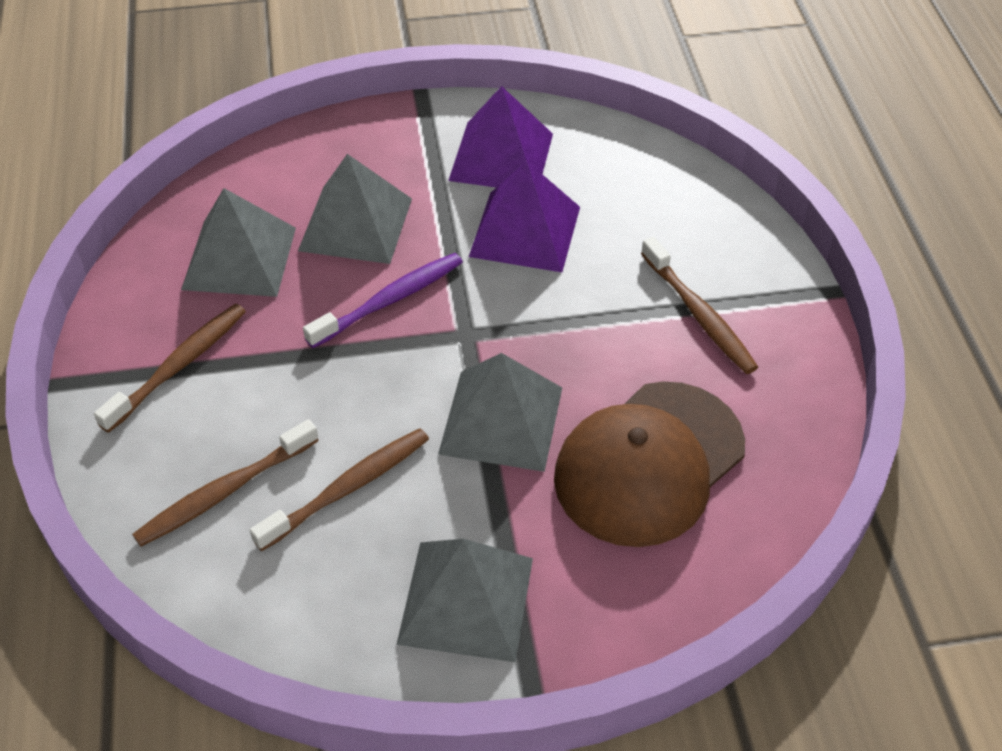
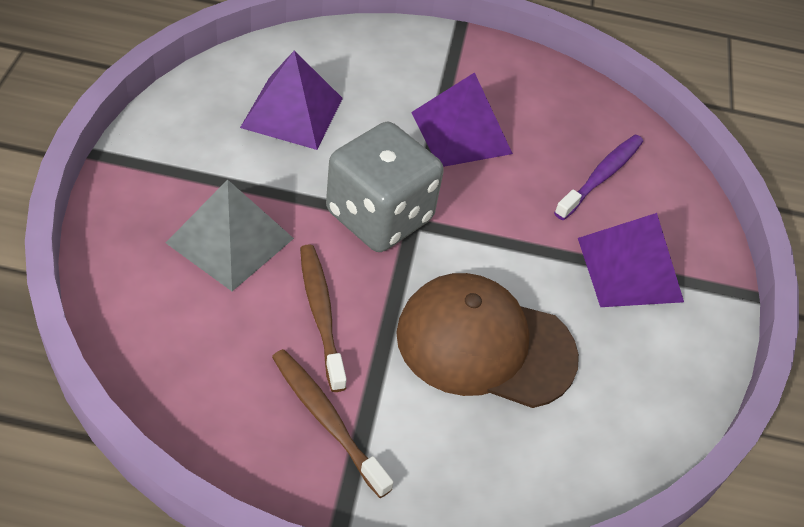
brown toothbrush: 4 -> 2
grey dice: 0 -> 1
grey pyramid: 4 -> 1
purple pyramid: 2 -> 3

